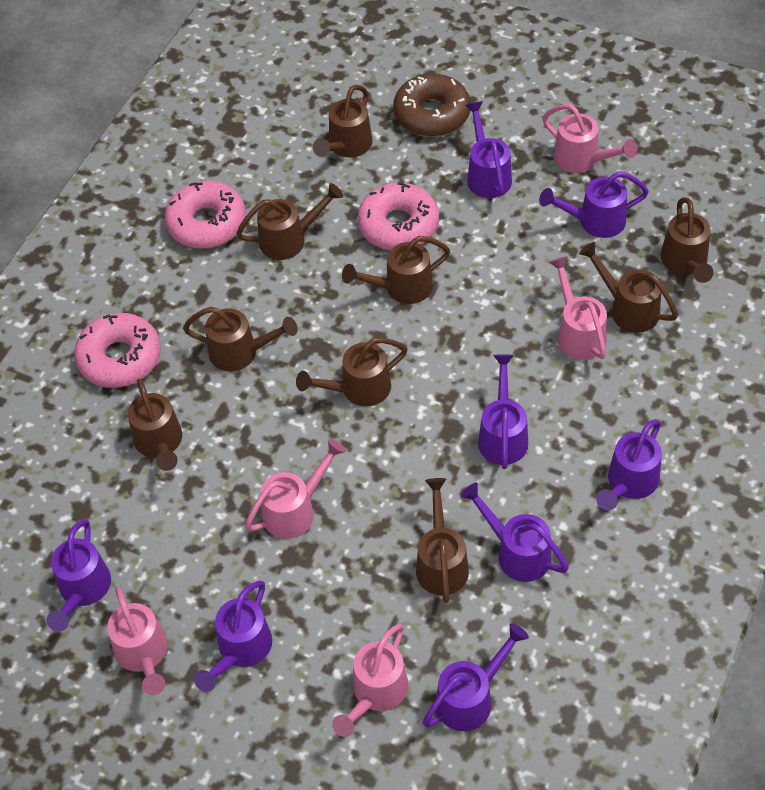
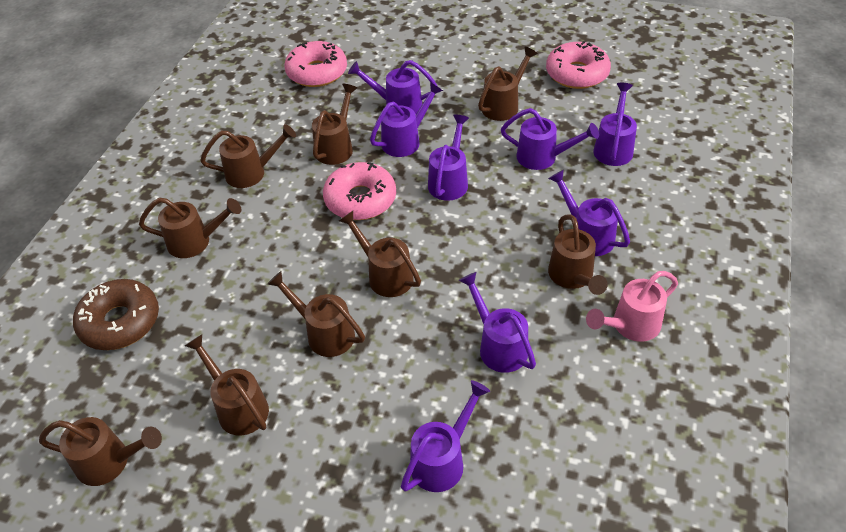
pink watering can: 5 -> 1

